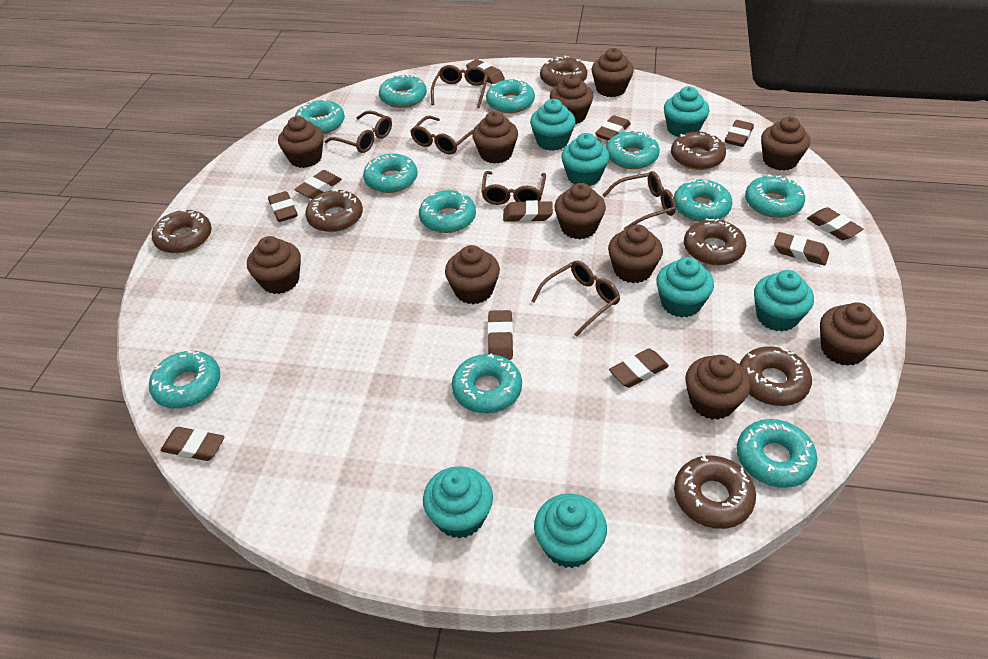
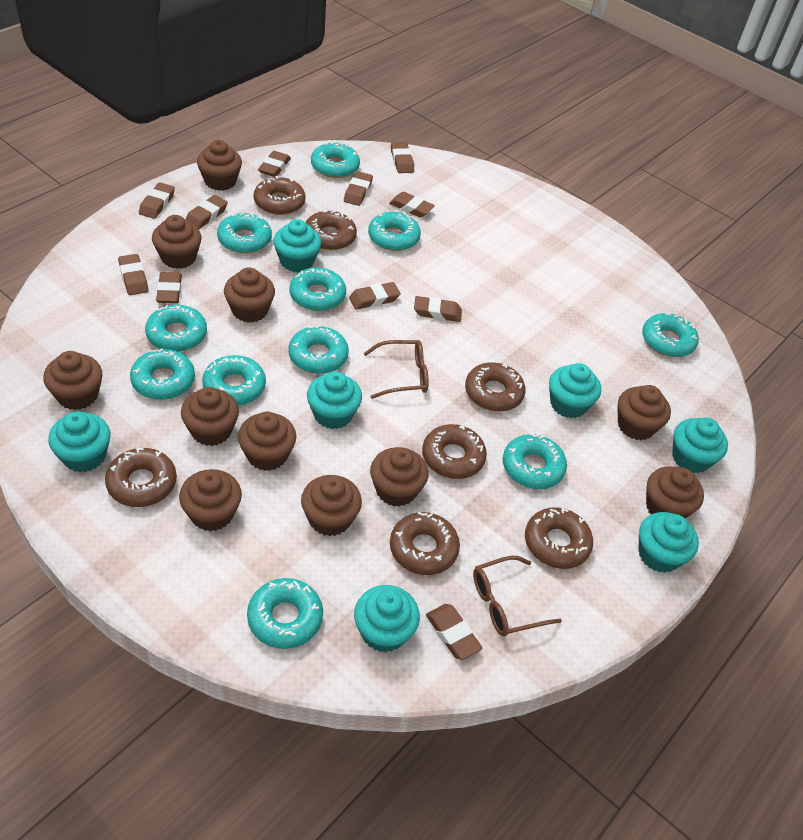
brown glasses: 6 -> 2

